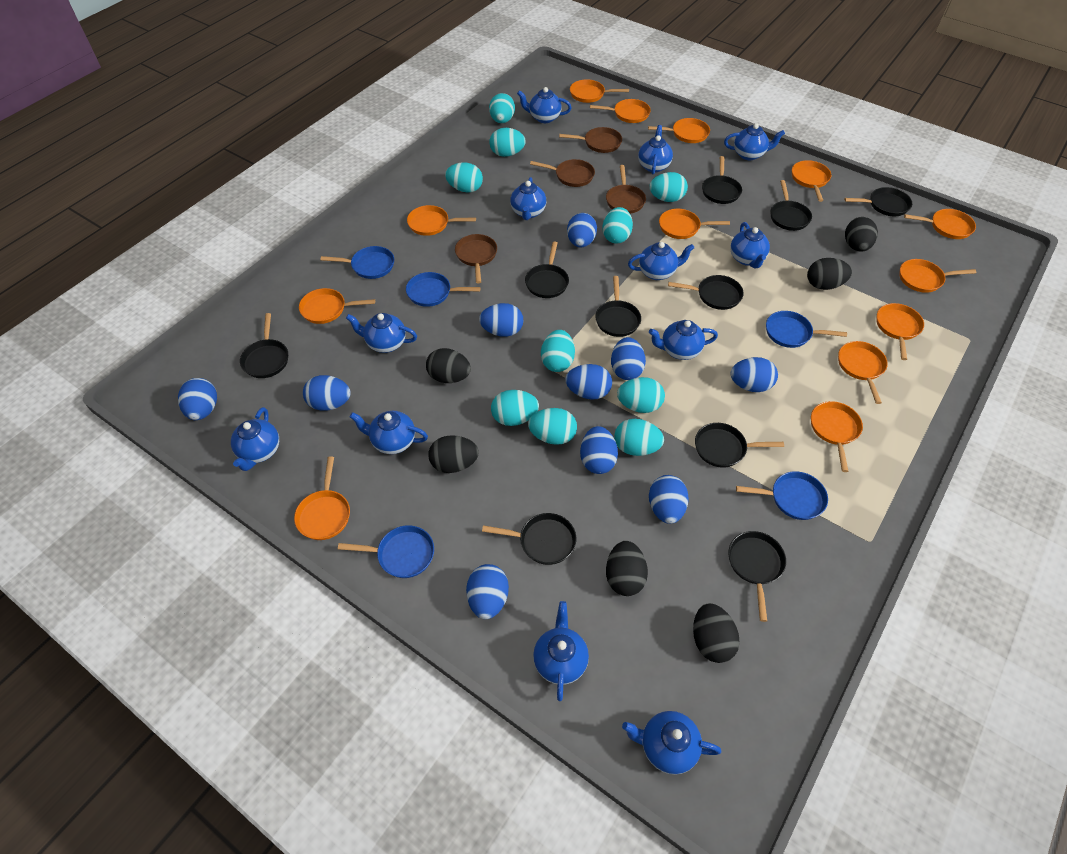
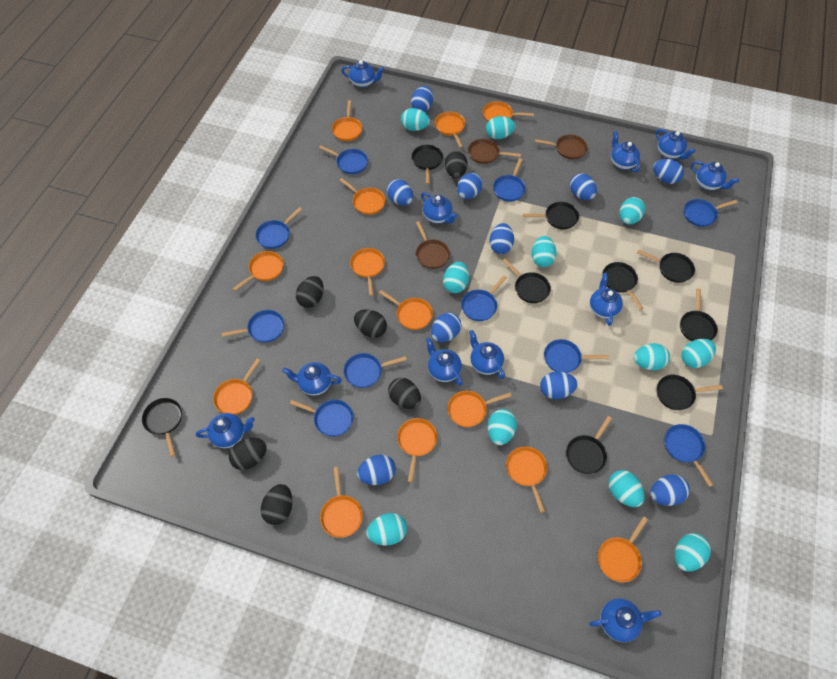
black pan: 10 -> 9
blue pan: 5 -> 10
blue teapot: 12 -> 11
brown pan: 4 -> 3
turquoise egg: 10 -> 11

